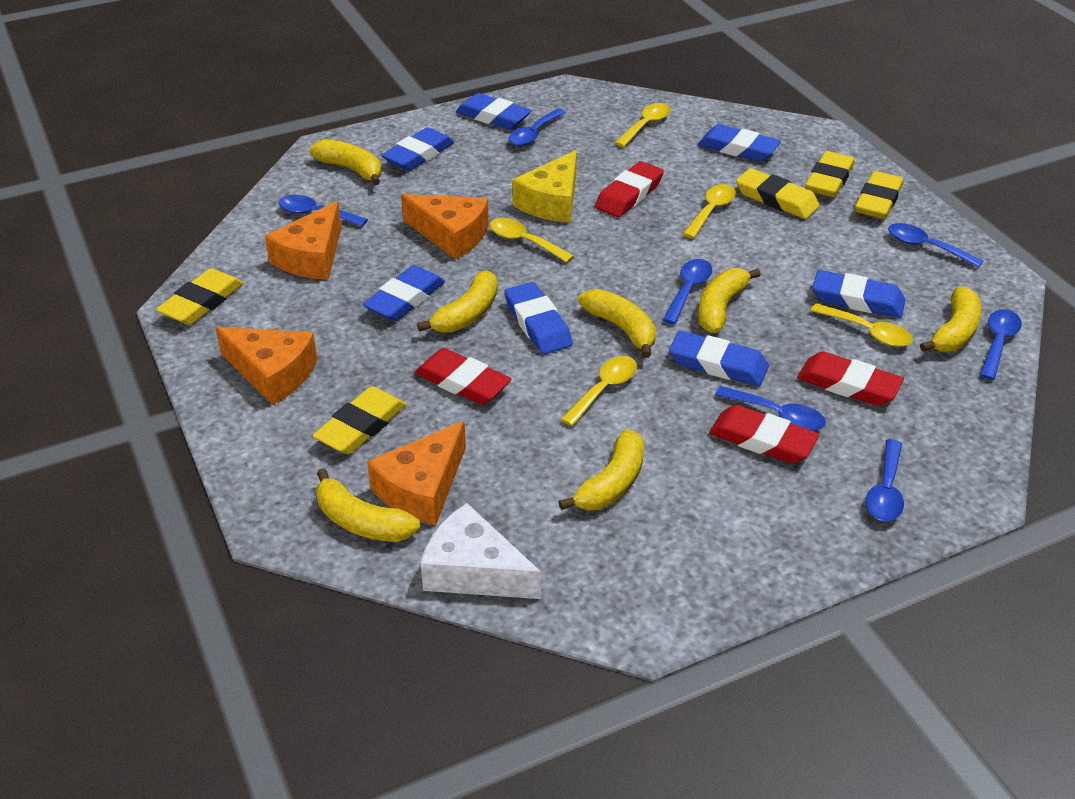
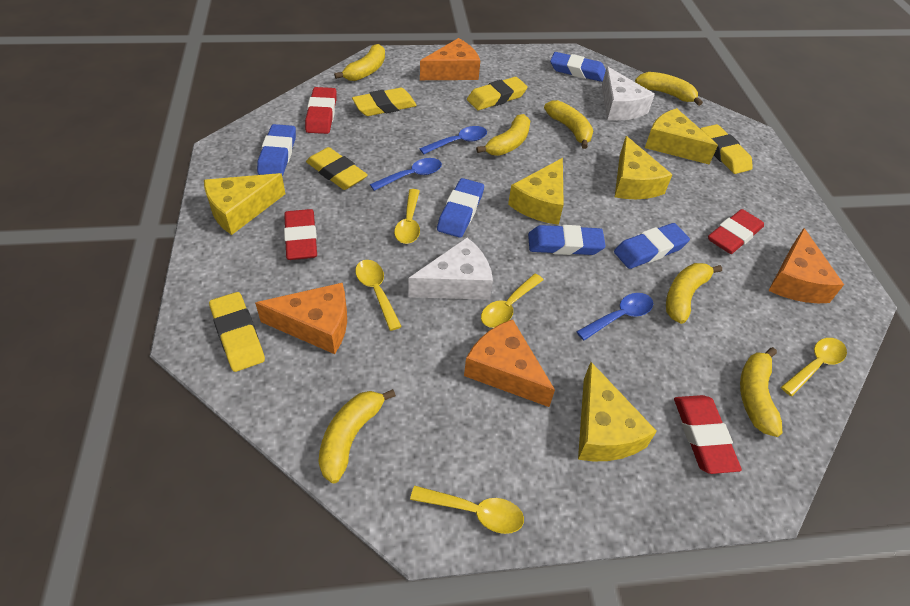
blue eraser: 7 -> 5
blue spoon: 7 -> 3
white cheese: 1 -> 2
yellow cheese: 1 -> 5

